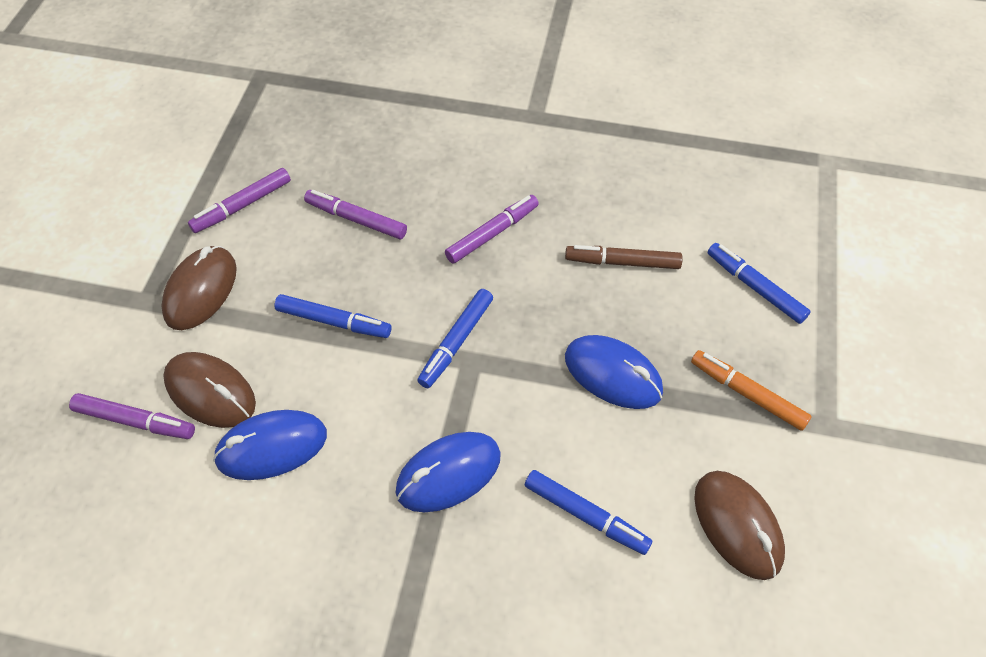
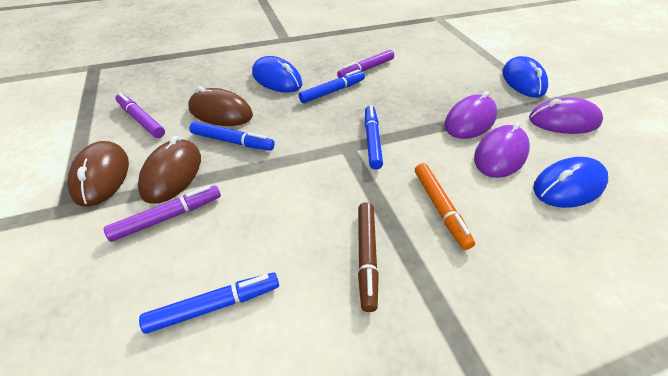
purple marker: 4 -> 3
purple mouse: 0 -> 3

